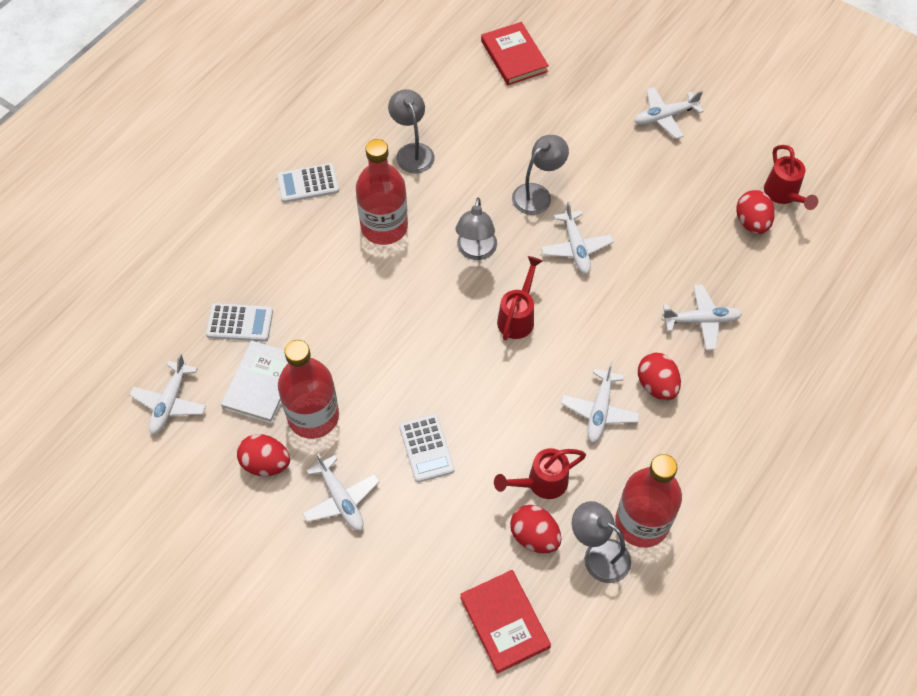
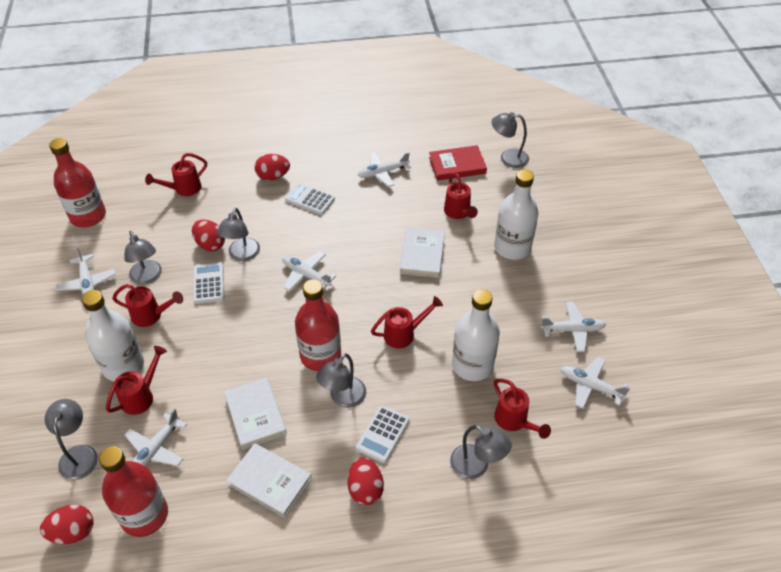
grey lamp: 4 -> 6
red book: 2 -> 1
red watering can: 3 -> 6
white book: 1 -> 3
white bottle: 0 -> 3

